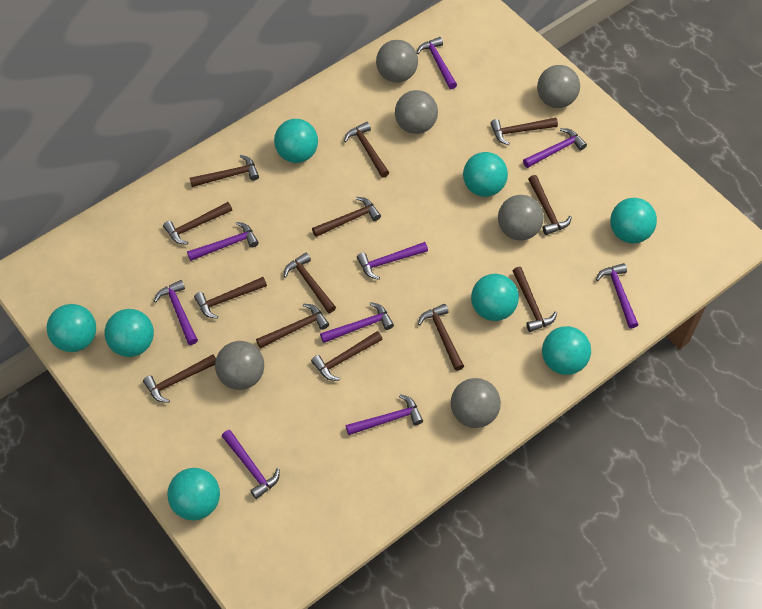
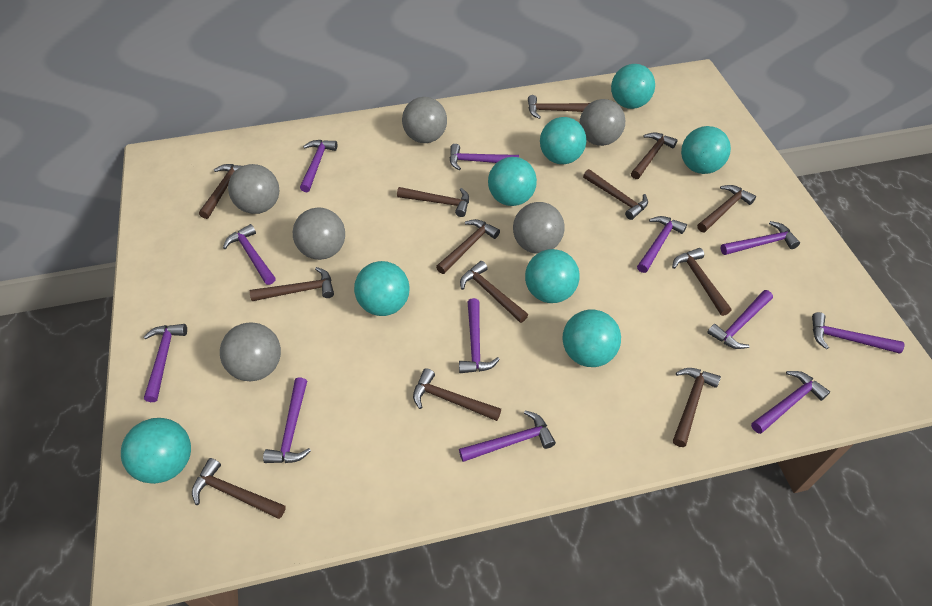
purple hammer: 9 -> 12

